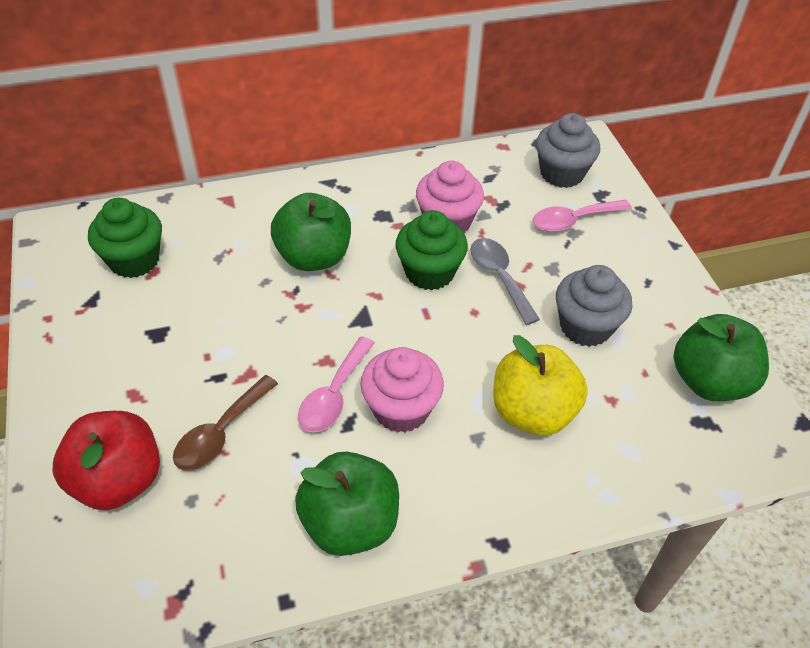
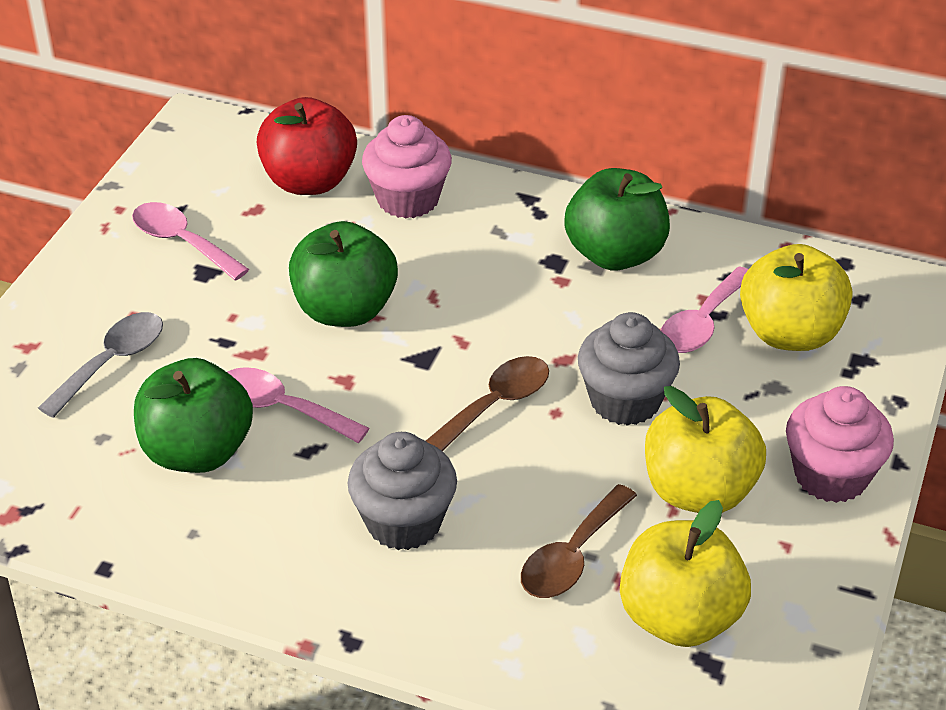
brown spoon: 1 -> 2
green cupcake: 2 -> 0
pink spoon: 2 -> 3
yellow apple: 1 -> 3

